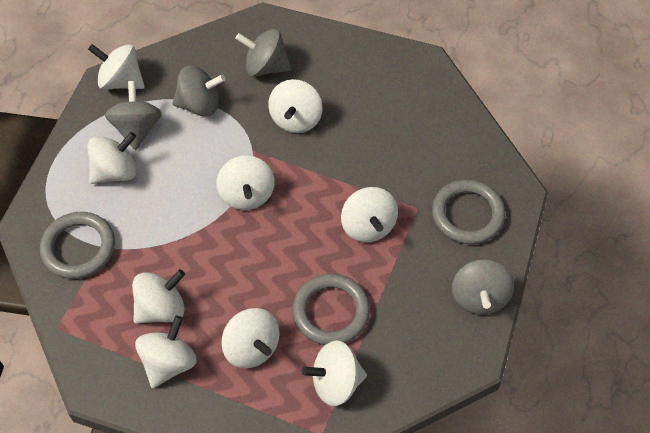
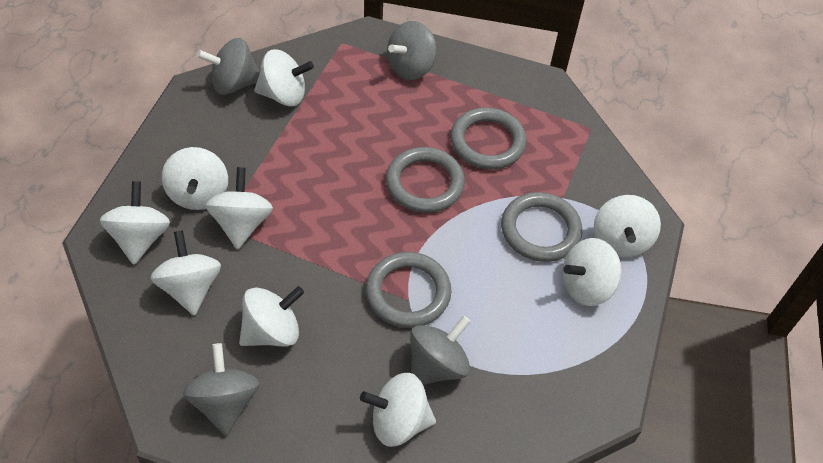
grey ring: 3 -> 4

